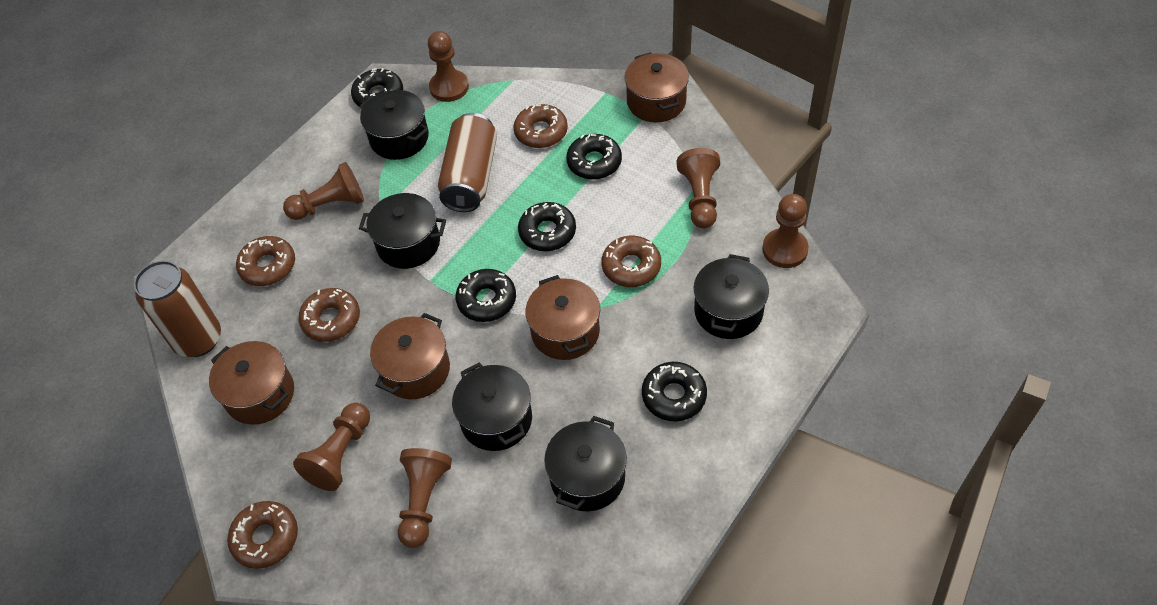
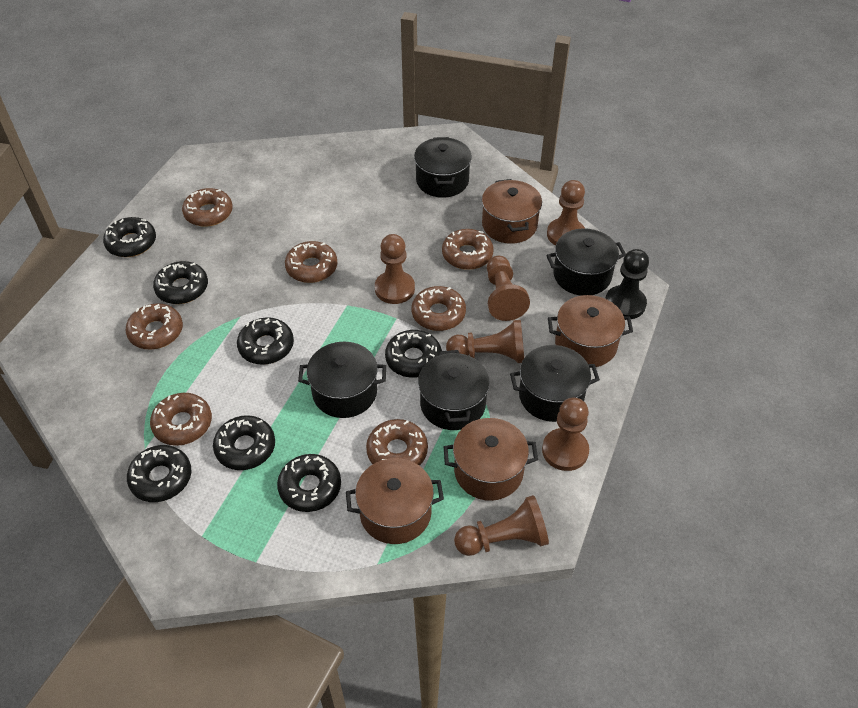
black donut: 5 -> 7
black pawn: 0 -> 1
brown can: 2 -> 0
brown donut: 5 -> 7

